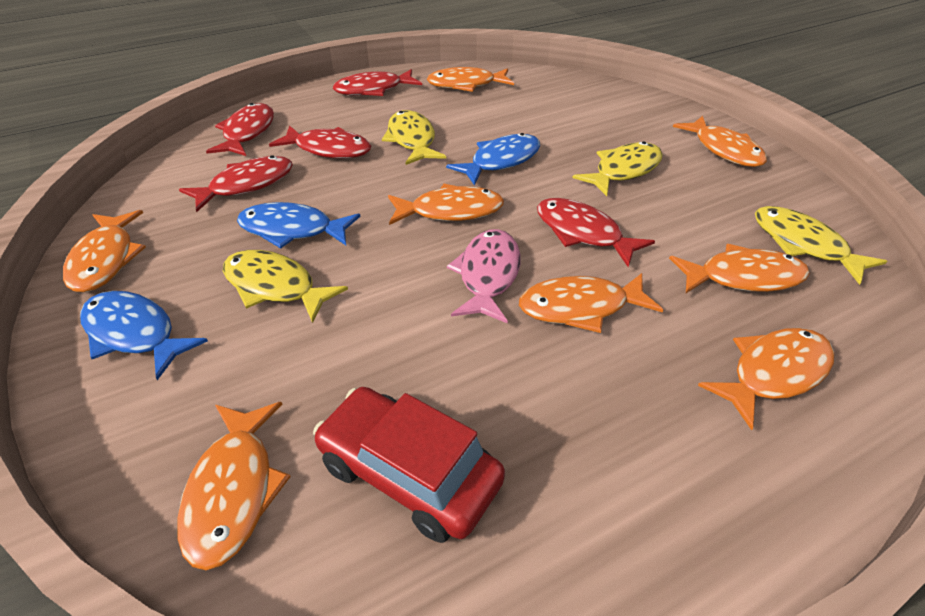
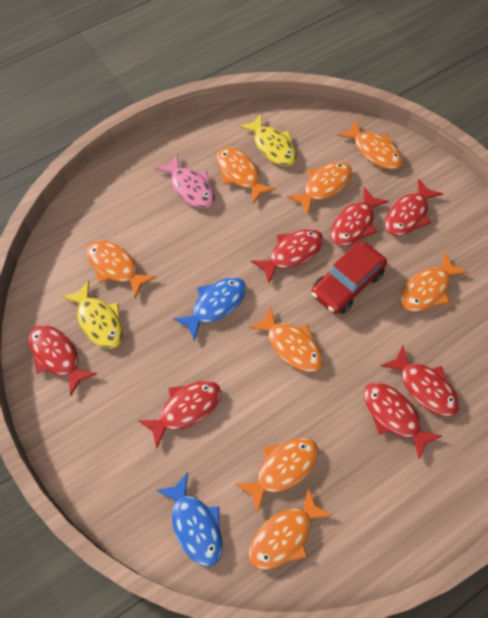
blue fish: 3 -> 2
red fish: 5 -> 7
yellow fish: 4 -> 2

